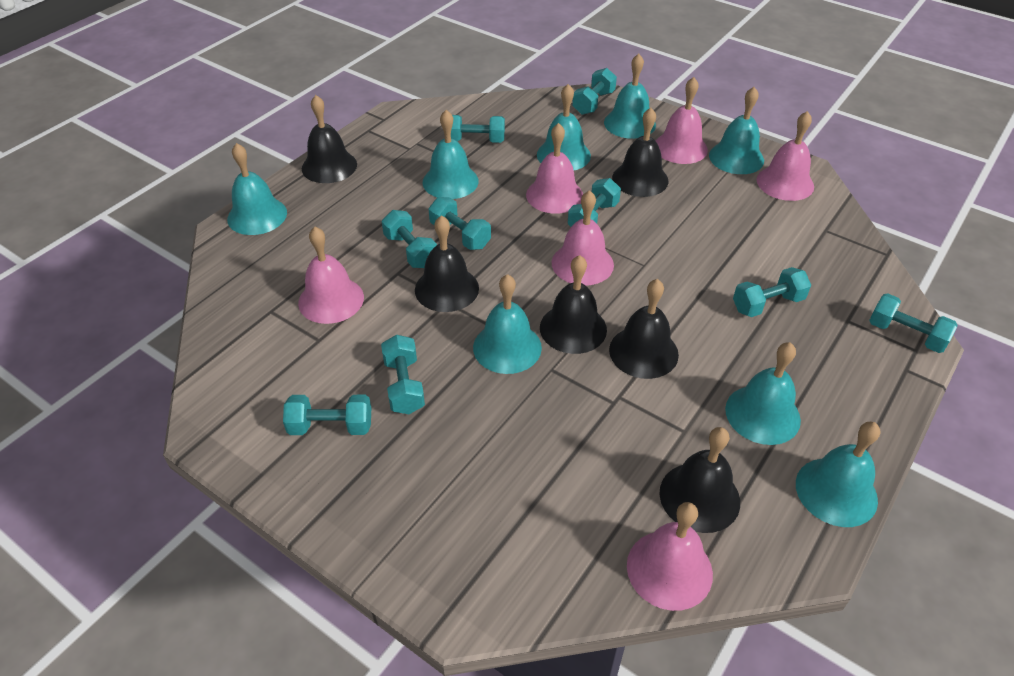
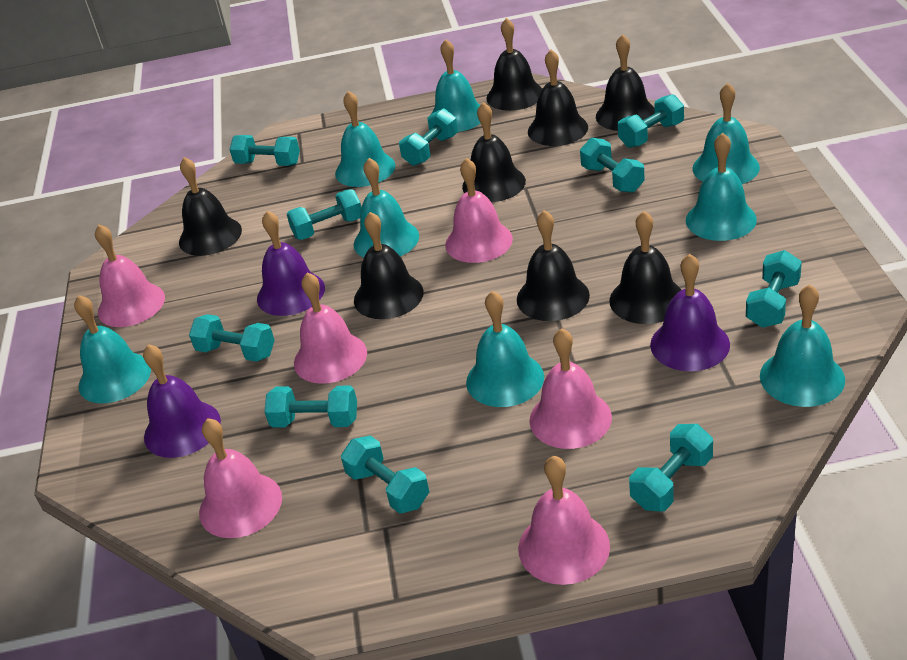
black bell: 6 -> 8
purple bell: 0 -> 3
turquoise dumbbell: 9 -> 10

